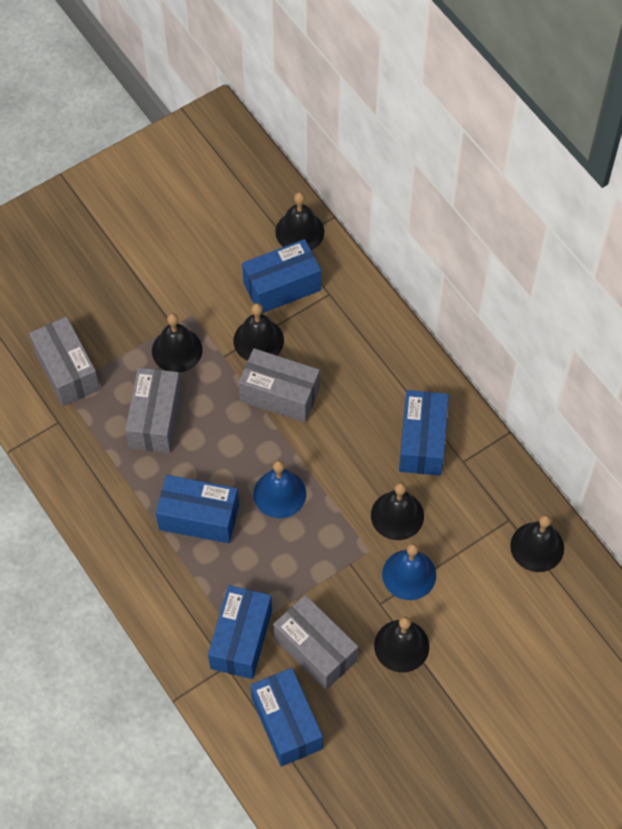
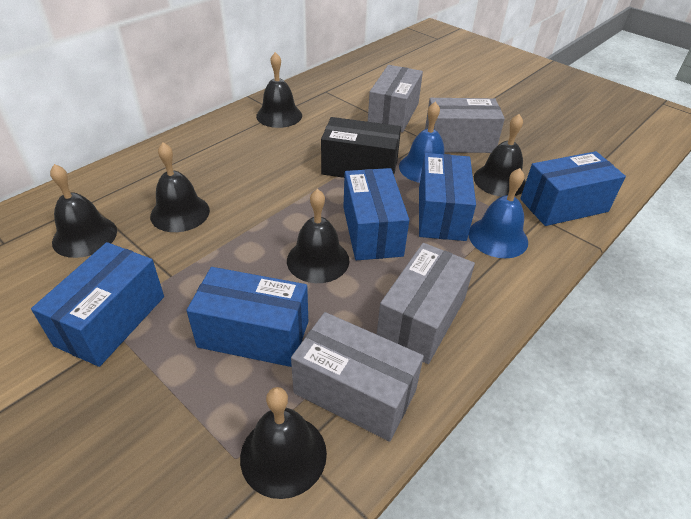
black box: 0 -> 1

